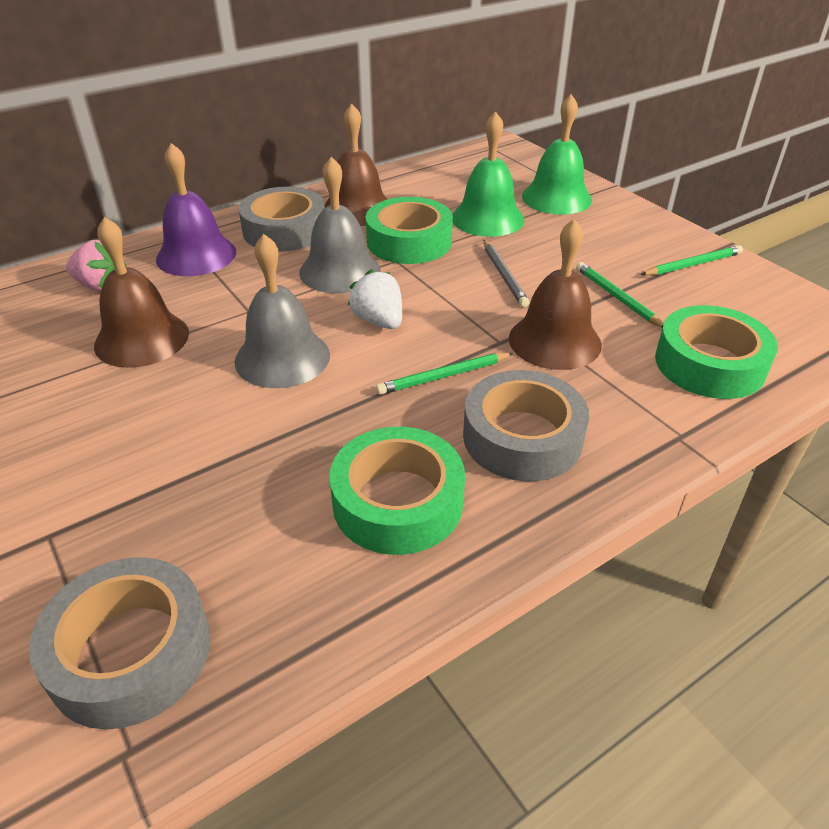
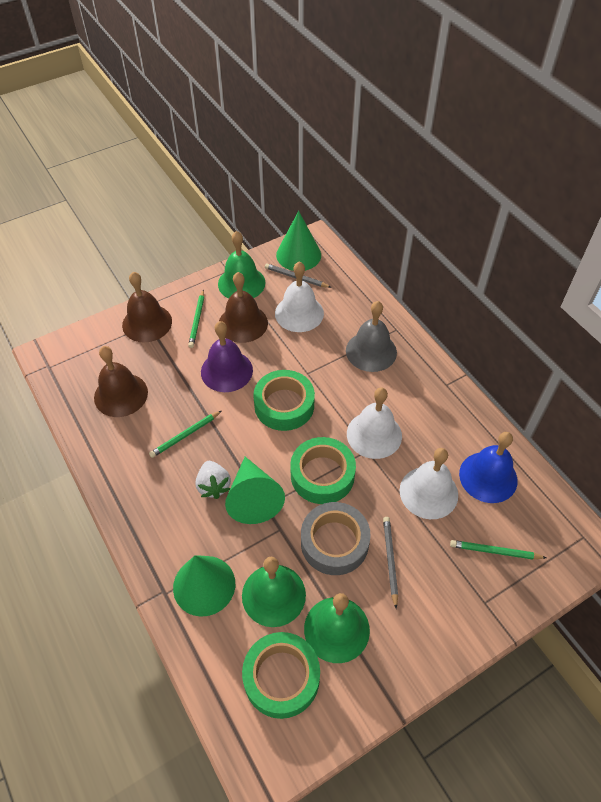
blue bell: 0 -> 1
green bell: 2 -> 3
green cone: 0 -> 3
grey bell: 2 -> 1
grey pencil: 1 -> 2
grey tape: 3 -> 1
pink strawberry: 1 -> 0
white bell: 0 -> 3

